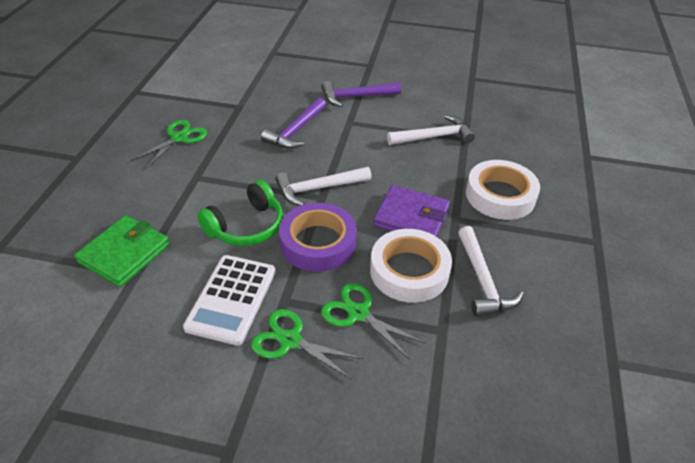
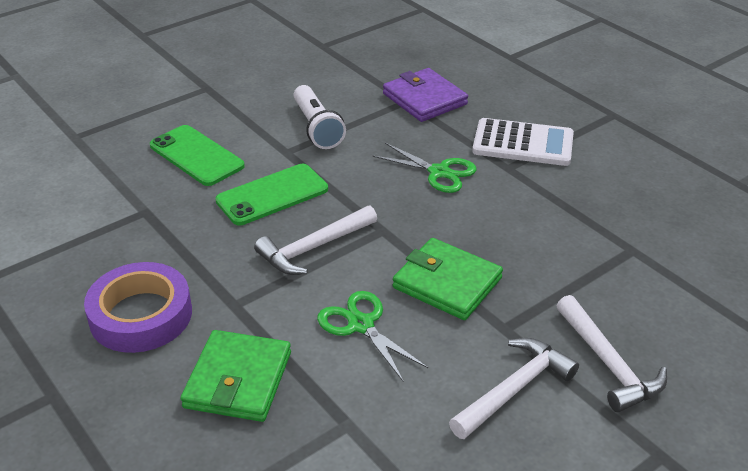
green headphones: 1 -> 0
green phone: 0 -> 2
green scissors: 3 -> 2
green wallet: 1 -> 2
purple hammer: 2 -> 0
white flashlight: 0 -> 1
white tape: 2 -> 0

